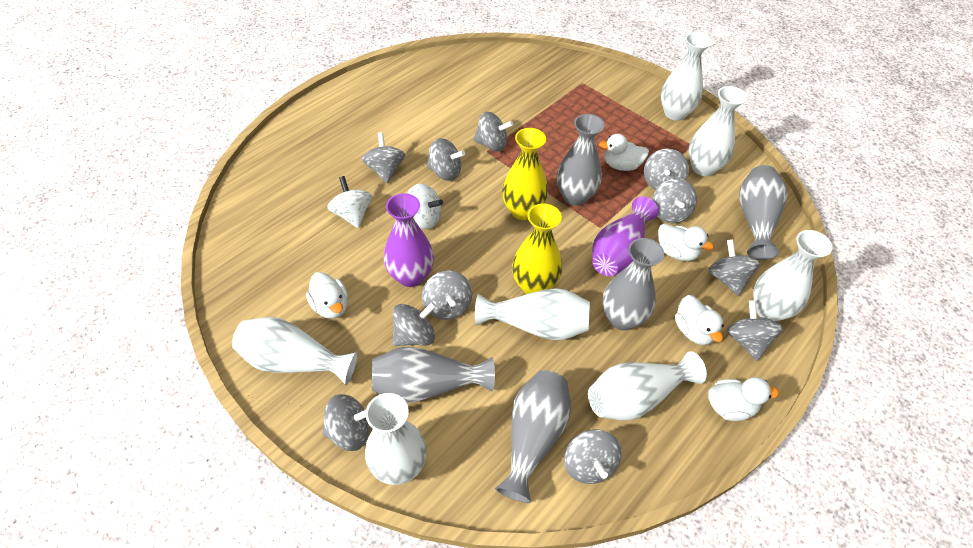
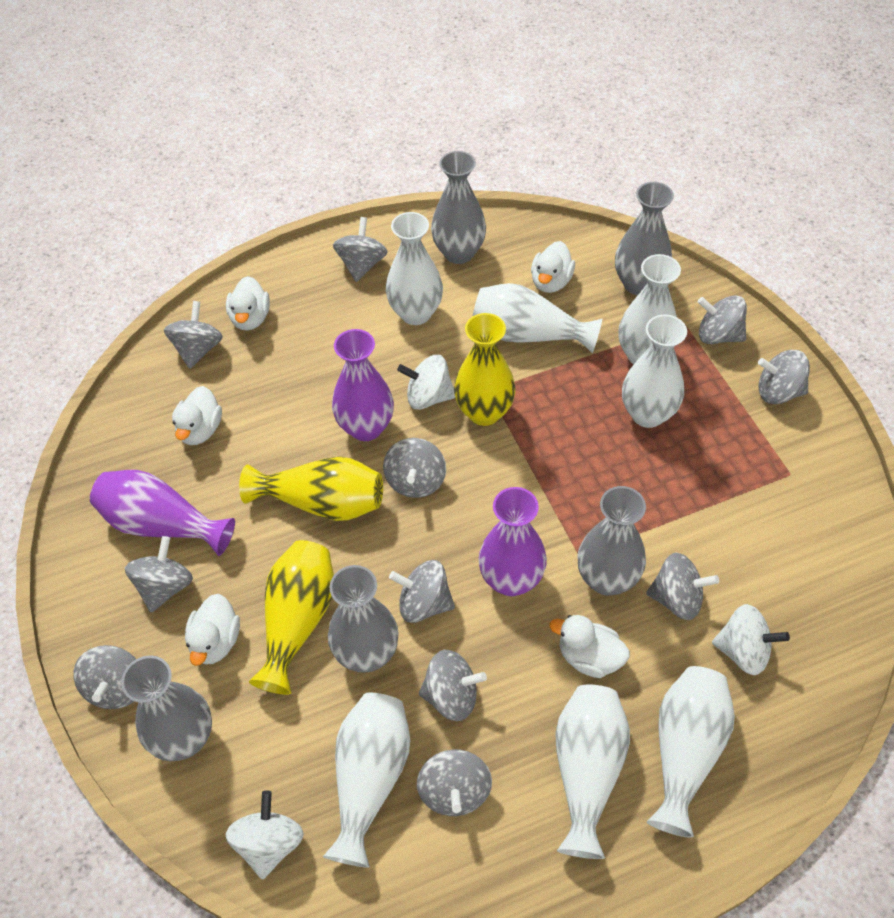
purple vase: 2 -> 3
white spinning top: 2 -> 3
yellow vase: 2 -> 3

